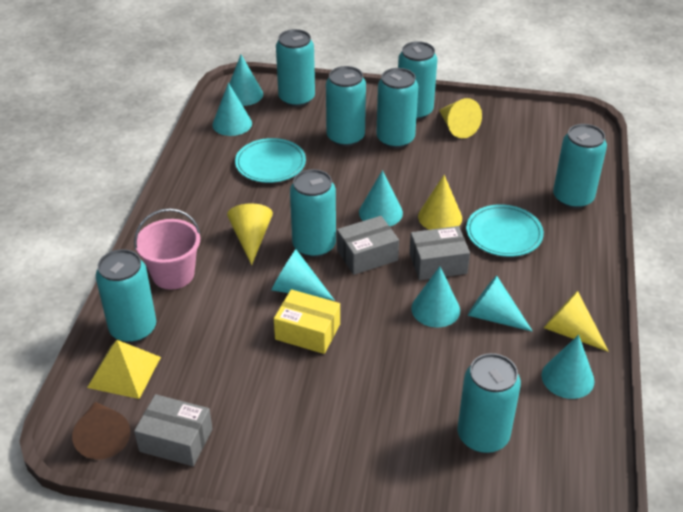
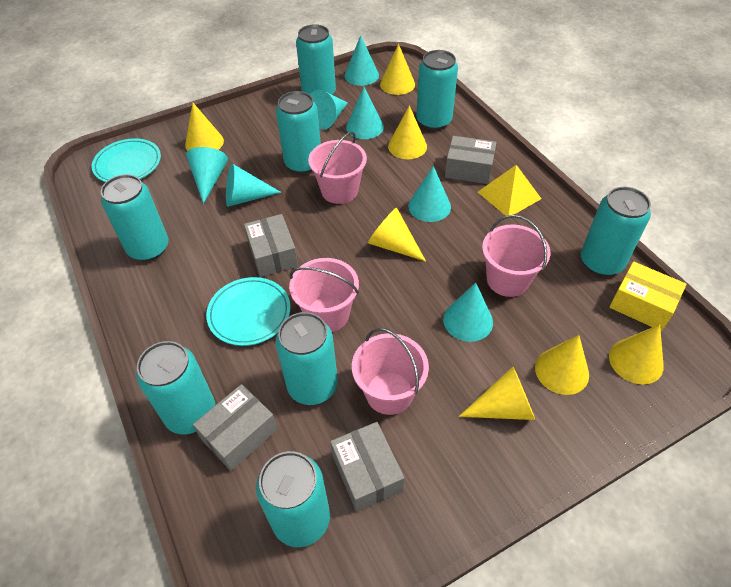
brown cone: 1 -> 0
grey box: 3 -> 4
pink bucket: 1 -> 4
yellow cone: 4 -> 7

